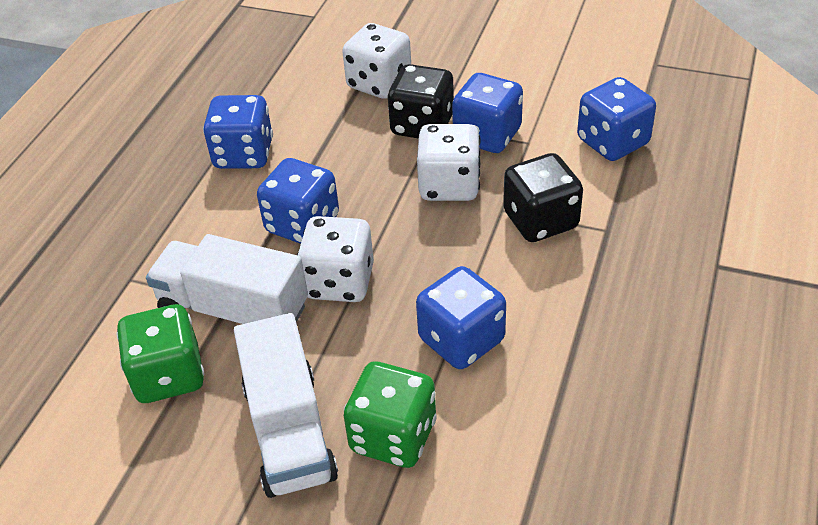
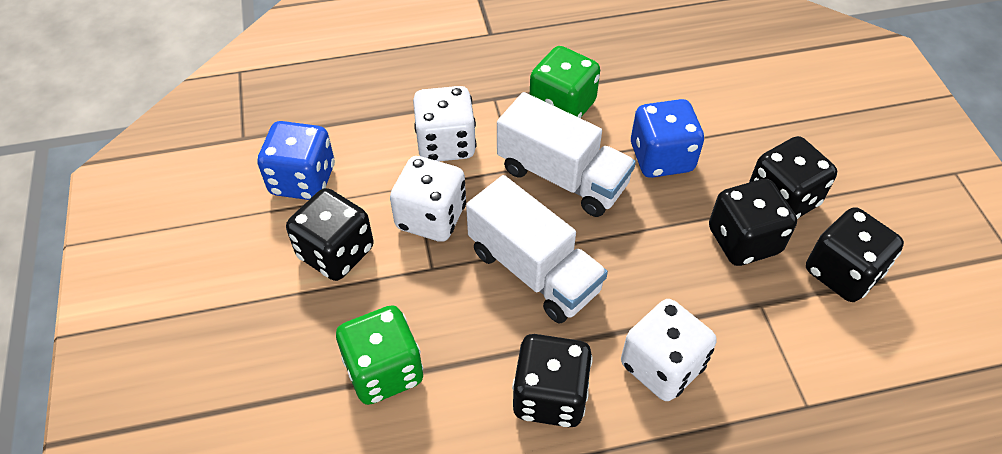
black dice: 2 -> 5
blue dice: 5 -> 2

